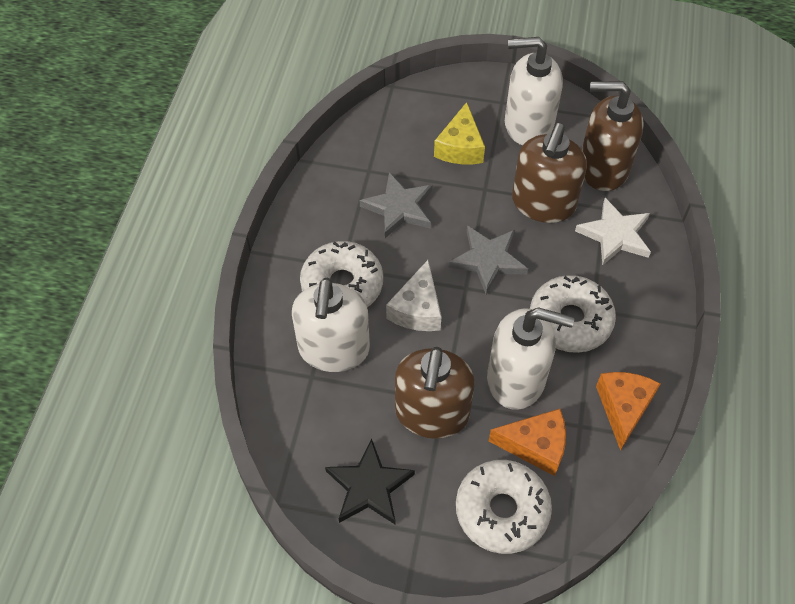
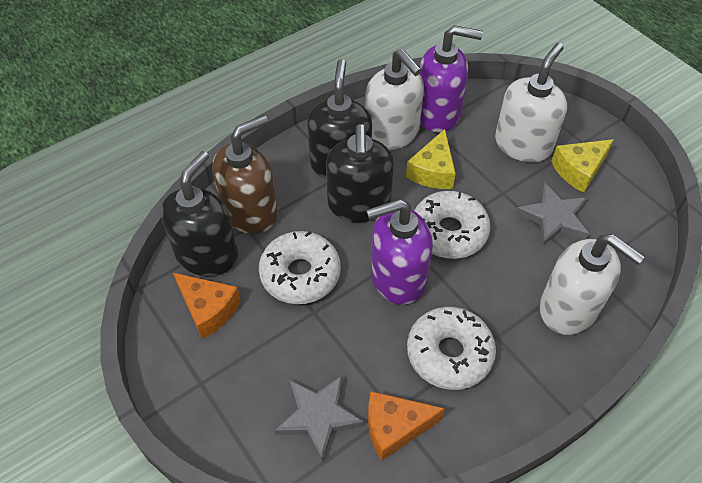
black soap dispenser: 0 -> 3
black star: 1 -> 0
brown soap dispenser: 3 -> 1
purple soap dispenser: 0 -> 2
white cheese: 1 -> 0
white star: 1 -> 0
yellow cheese: 1 -> 2

